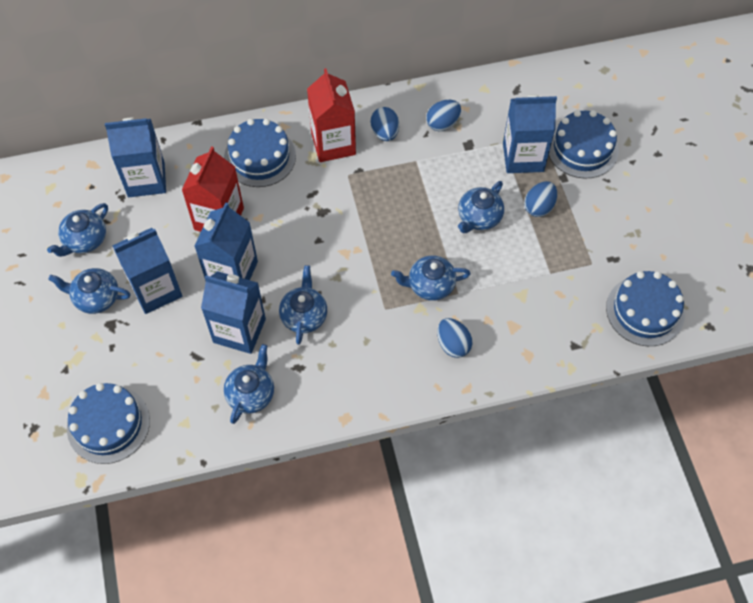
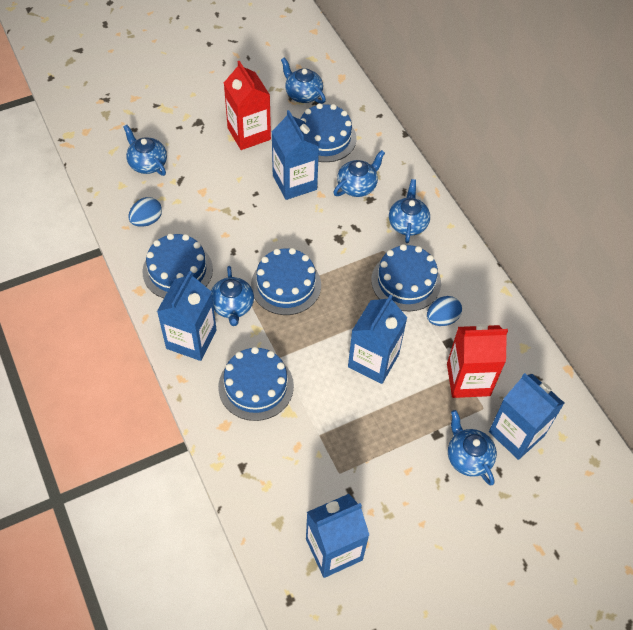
blue cake: 4 -> 5
blue egg: 4 -> 2

